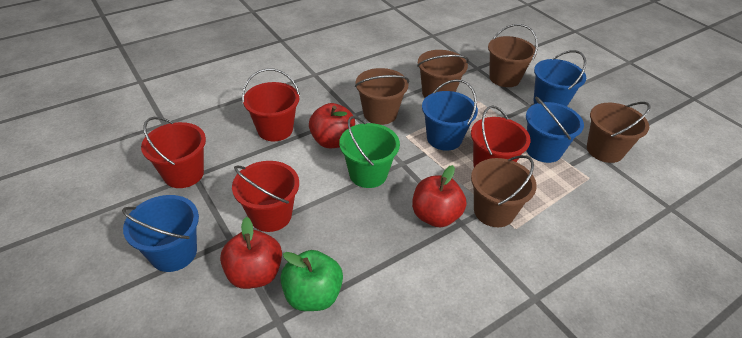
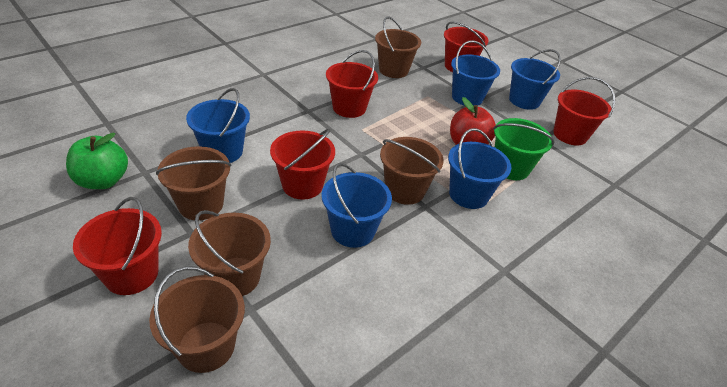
blue bucket: 4 -> 5
red apple: 3 -> 1
red bucket: 4 -> 5

